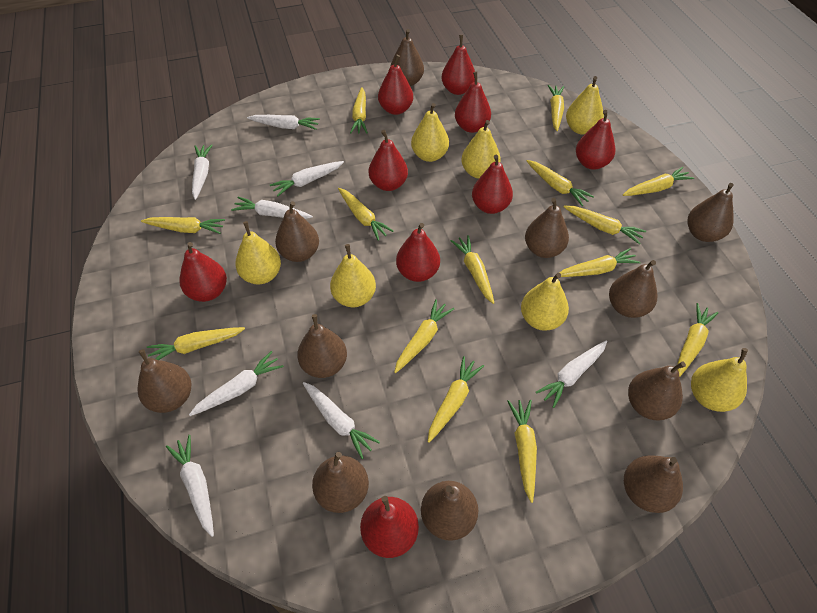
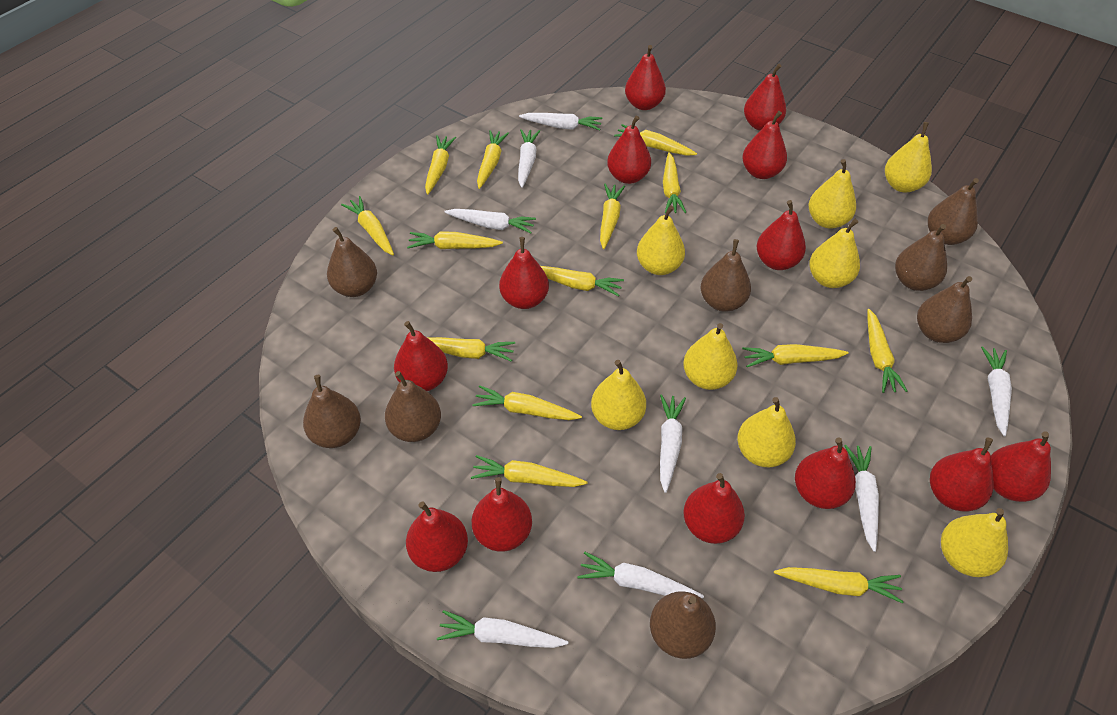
brown pear: 11 -> 8
red pear: 9 -> 13
yellow pear: 7 -> 8

